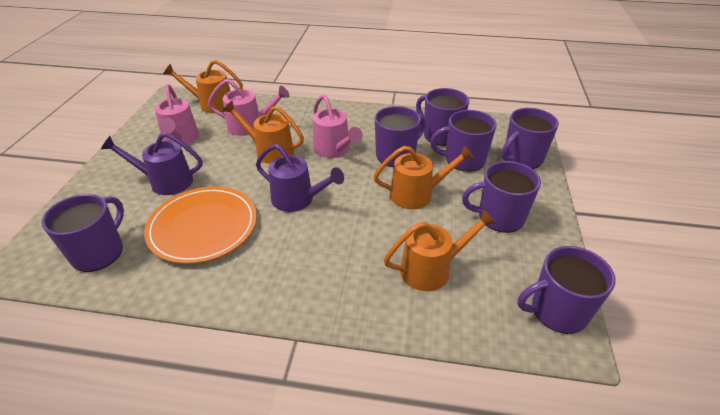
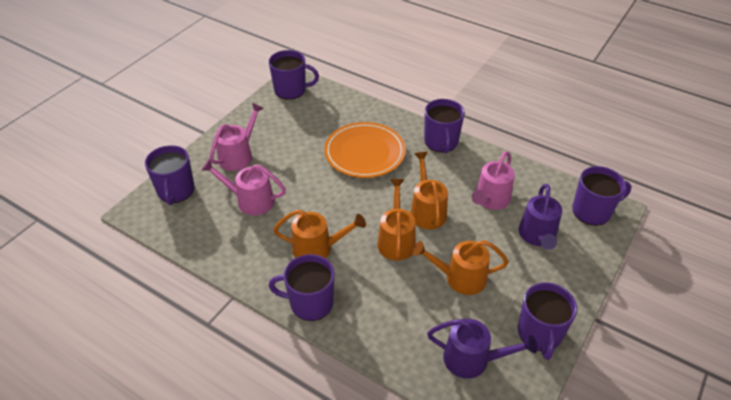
purple mug: 7 -> 6

